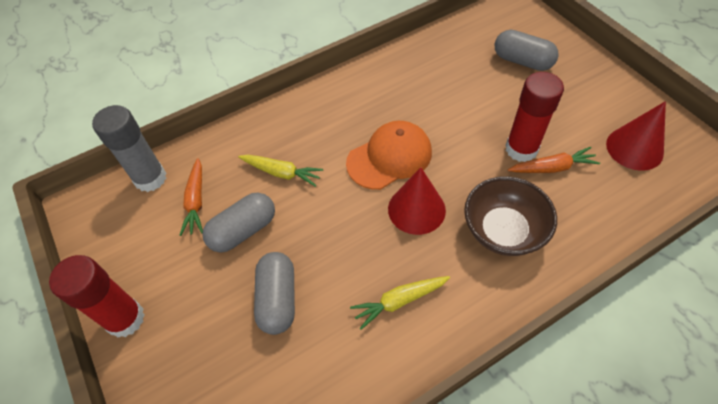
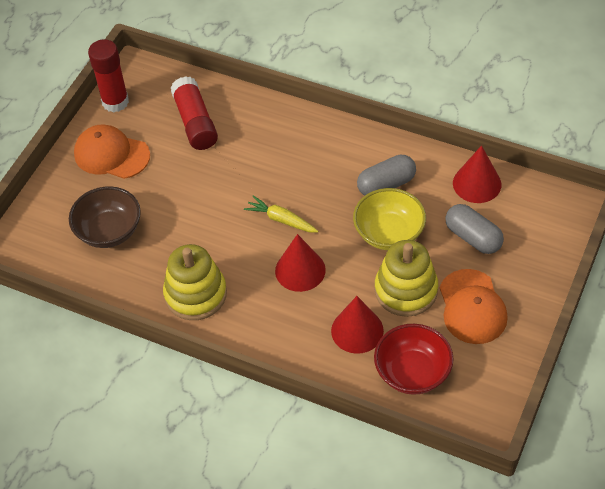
grey capsule: 3 -> 2
grey glue stick: 1 -> 0
orange cap: 1 -> 2
orange carrot: 2 -> 0
red bowl: 0 -> 1
red cone: 2 -> 3
yellow bowl: 0 -> 1
yellow carrot: 2 -> 1
yellow stacking toy: 0 -> 2

